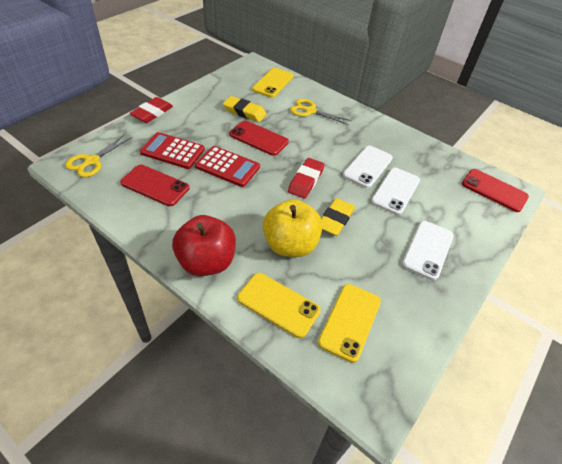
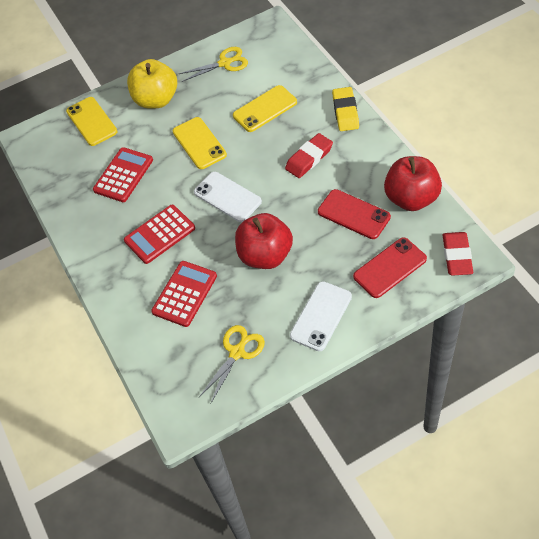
red apple: 1 -> 2
red calculator: 2 -> 3
red phone: 3 -> 2
white phone: 3 -> 2
yellow eraser: 2 -> 1

